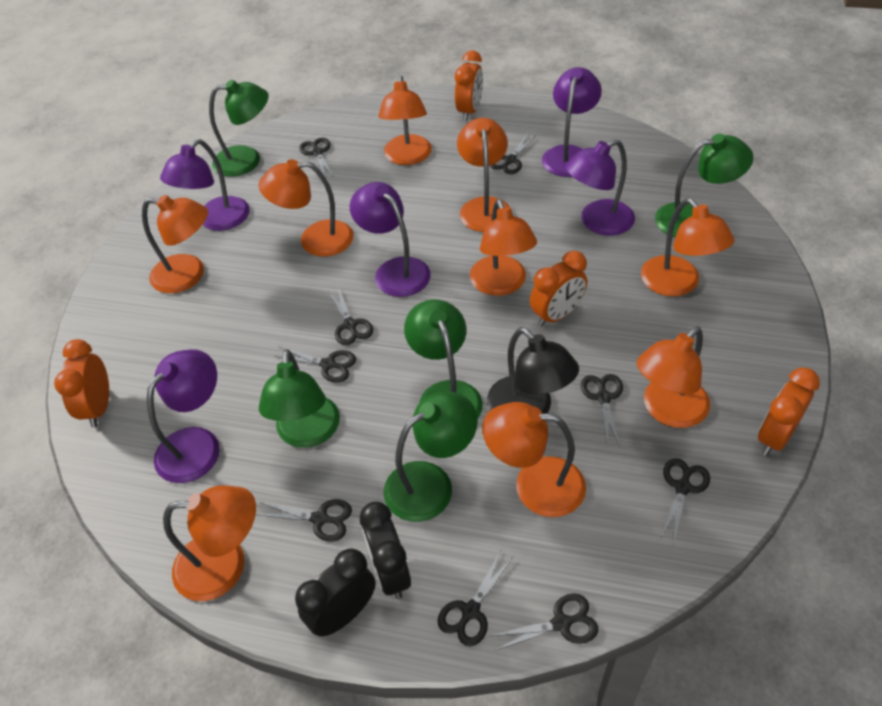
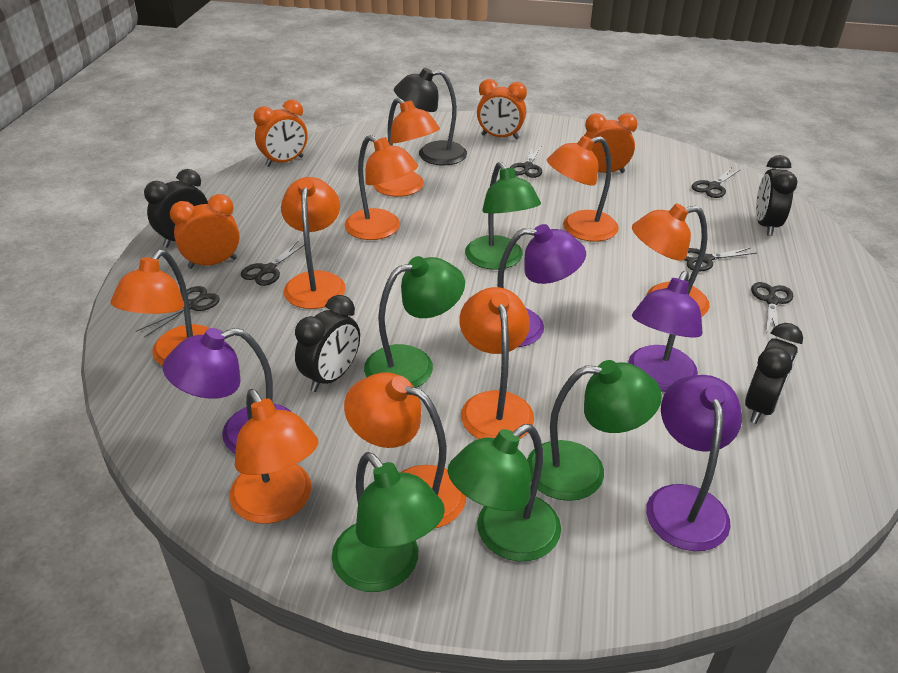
black clock: 2 -> 4
black scissors: 9 -> 6
purple lamp: 5 -> 4

